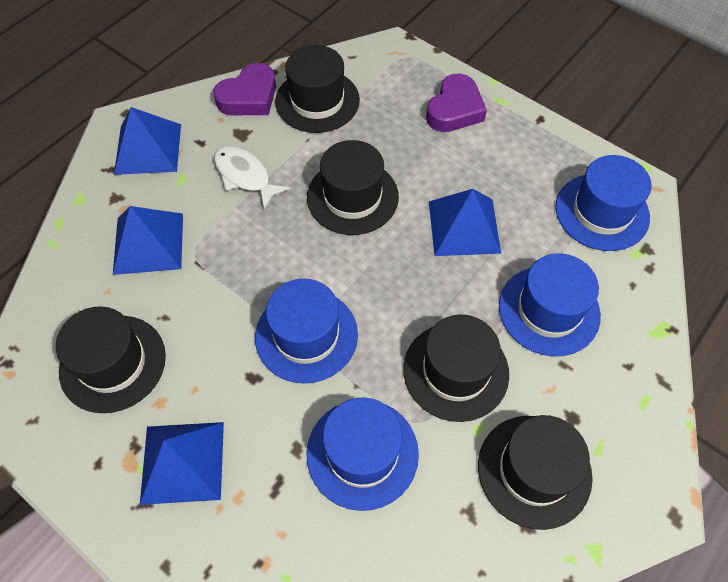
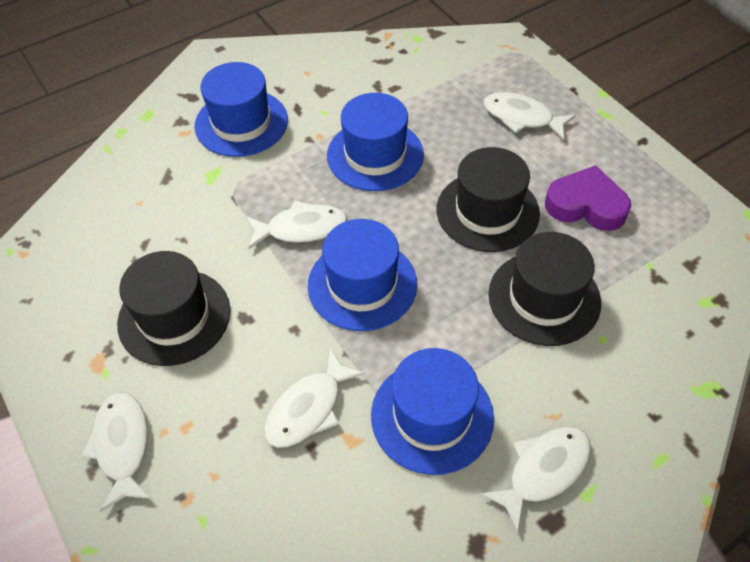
black hat: 5 -> 3
blue pyramid: 4 -> 0
purple heart: 2 -> 1
white fish: 1 -> 5

